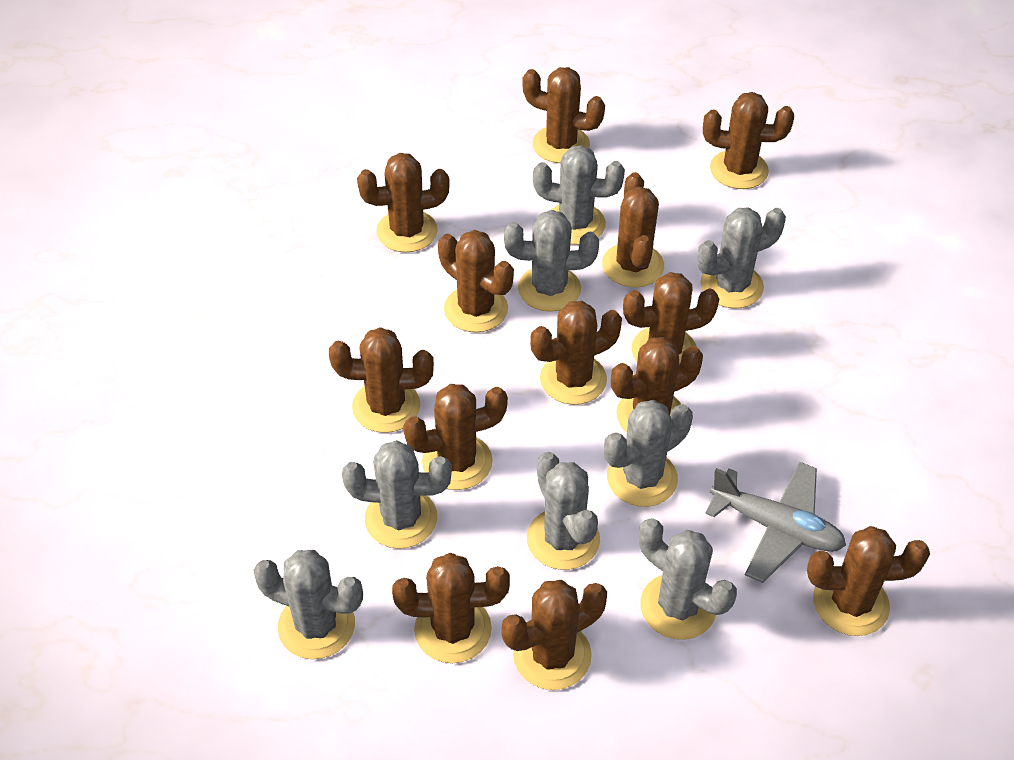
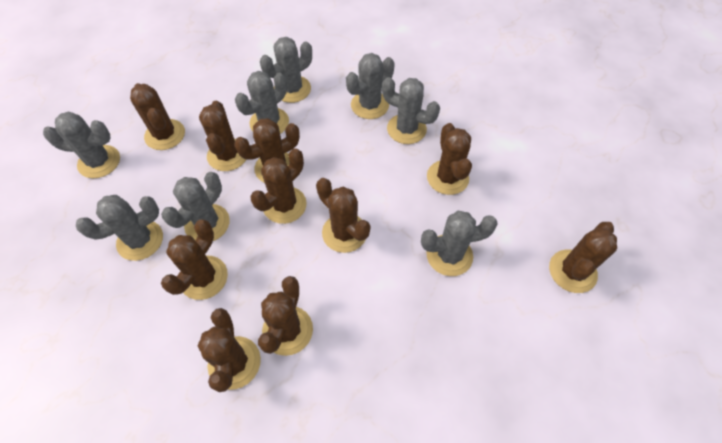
brown cactus: 13 -> 10
grey plane: 1 -> 0

